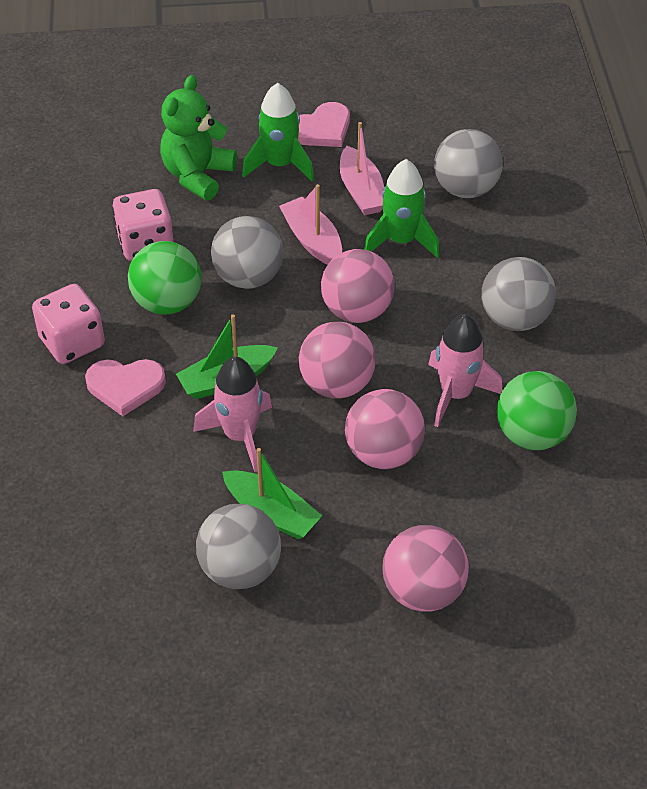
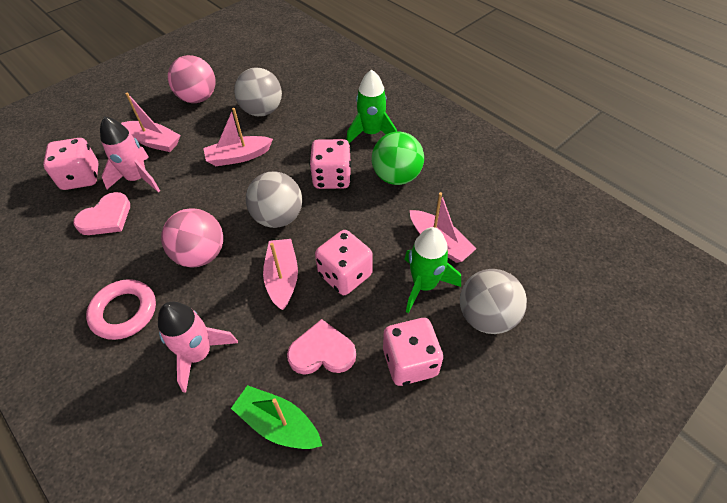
green ball: 2 -> 1
green boat: 2 -> 1
green teddy bear: 1 -> 0
grey ball: 4 -> 3
pink ball: 4 -> 2
pink boat: 2 -> 4
pink dice: 2 -> 4
pink ring: 0 -> 1

